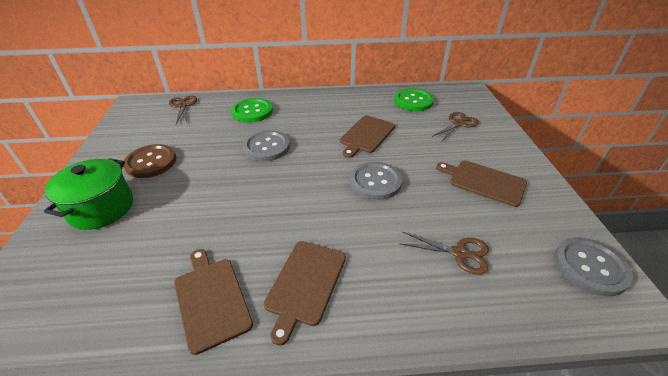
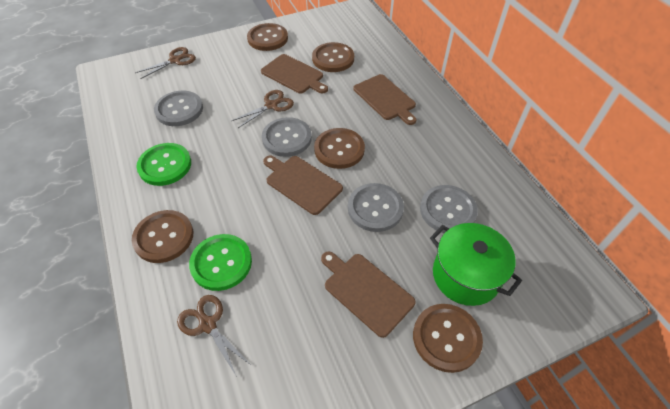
brown button: 1 -> 5
grey button: 3 -> 4

